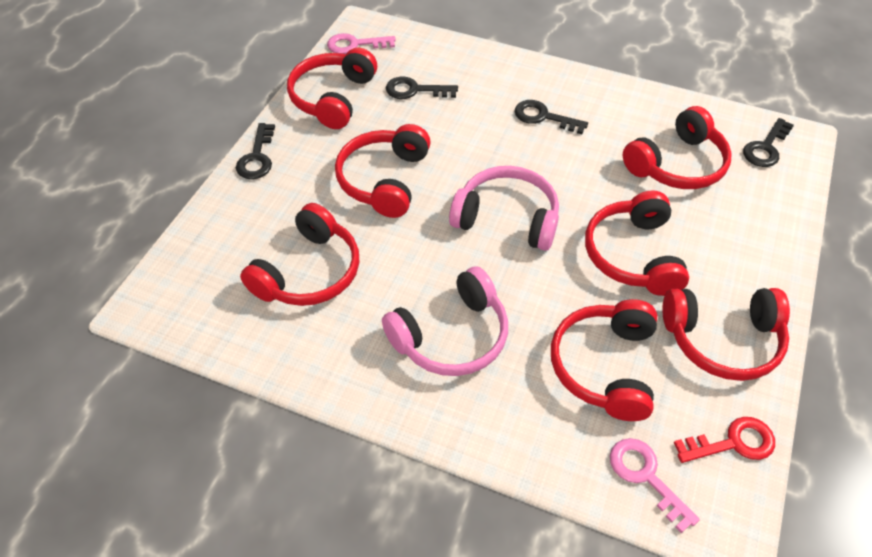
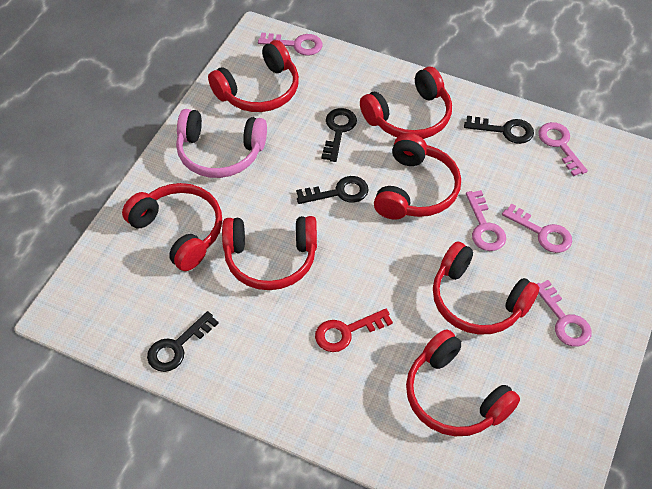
pink headphones: 2 -> 1
pink key: 2 -> 5

